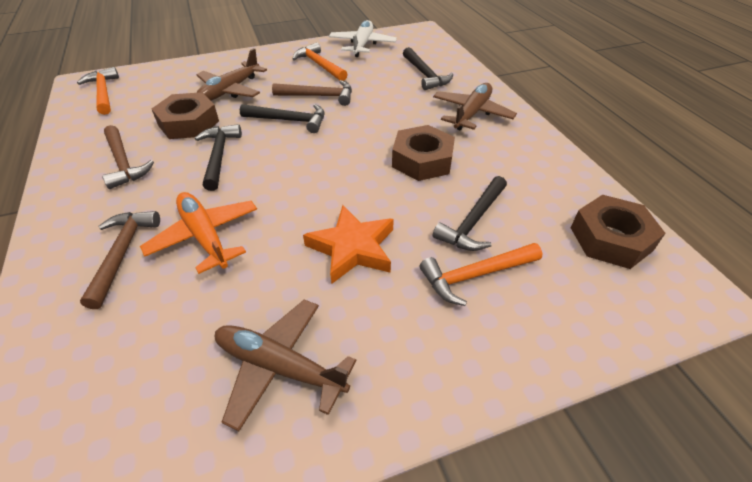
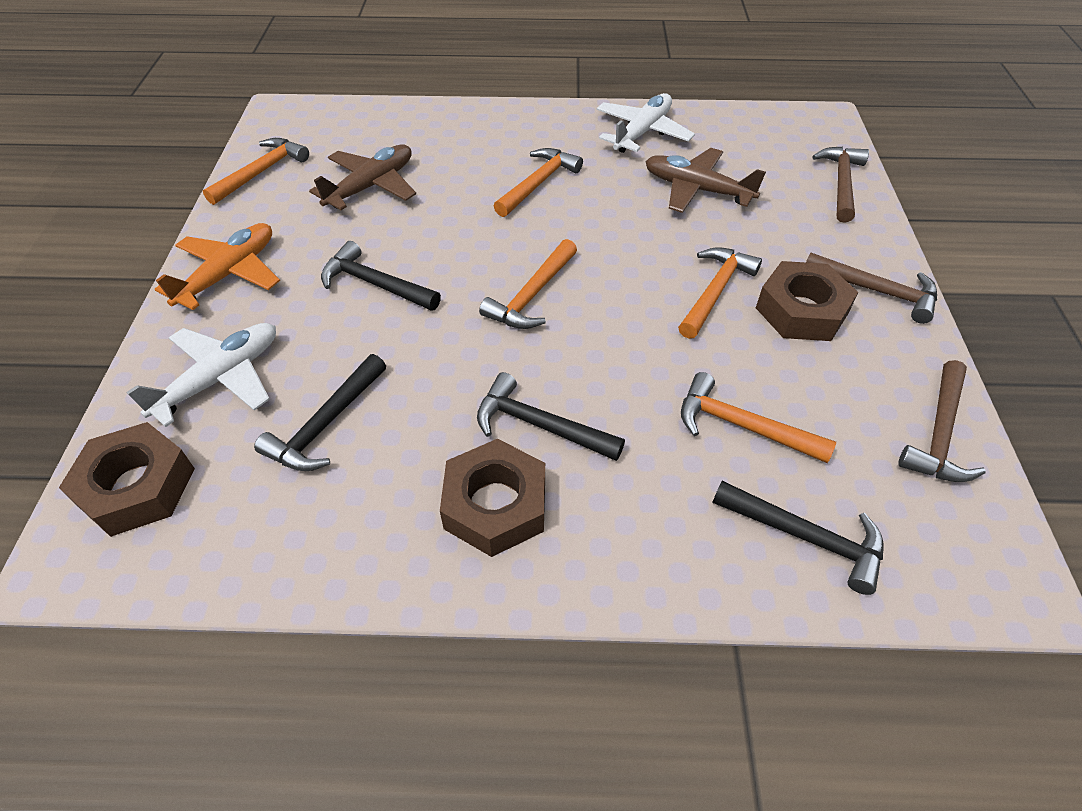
brown plane: 3 -> 2
orange hammer: 3 -> 5
orange star: 1 -> 0
white plane: 1 -> 2

